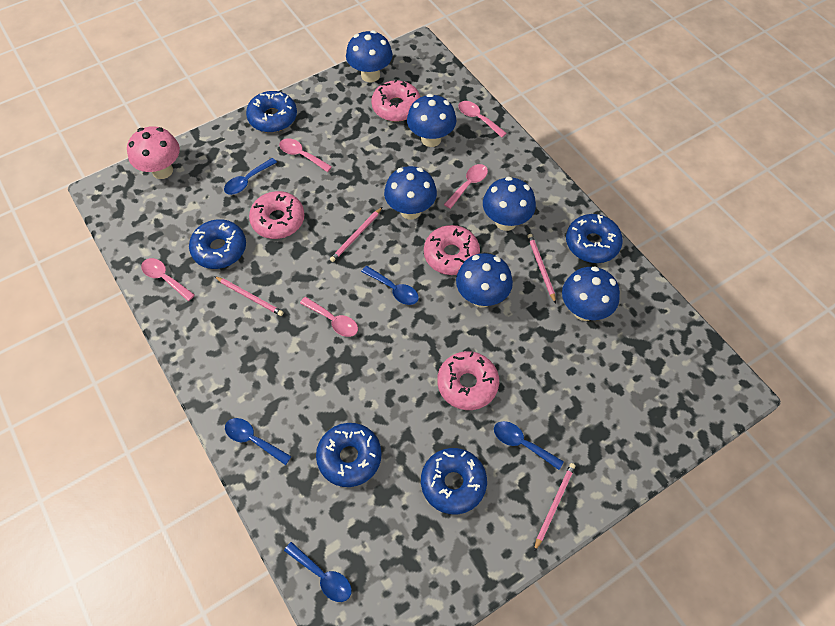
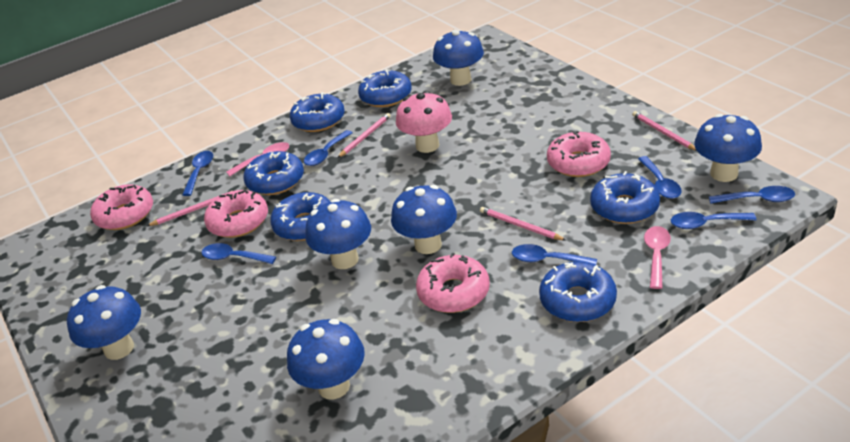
blue donut: 5 -> 6
blue spoon: 5 -> 7
pink spoon: 5 -> 2

